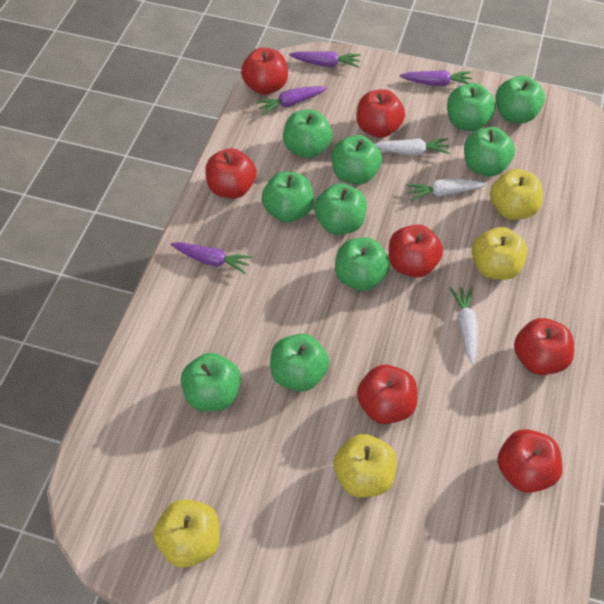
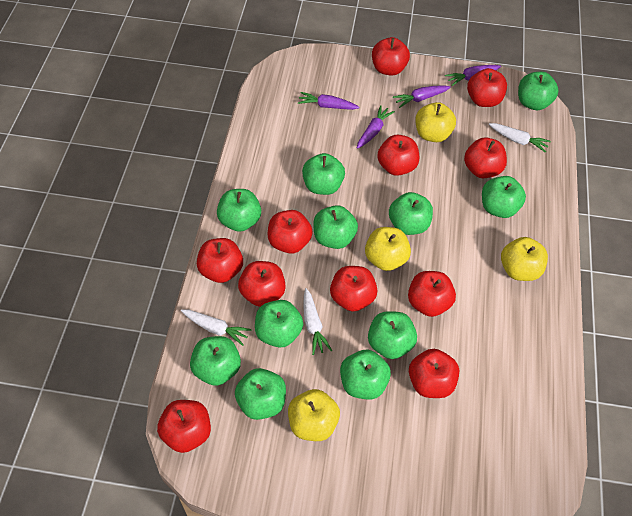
green apple: 10 -> 11
red apple: 7 -> 11

